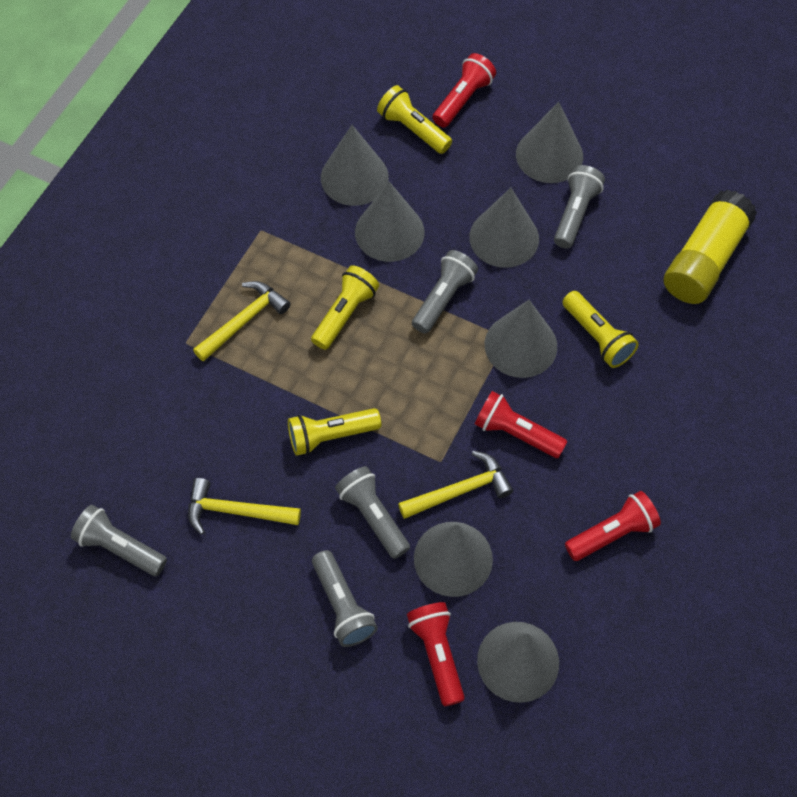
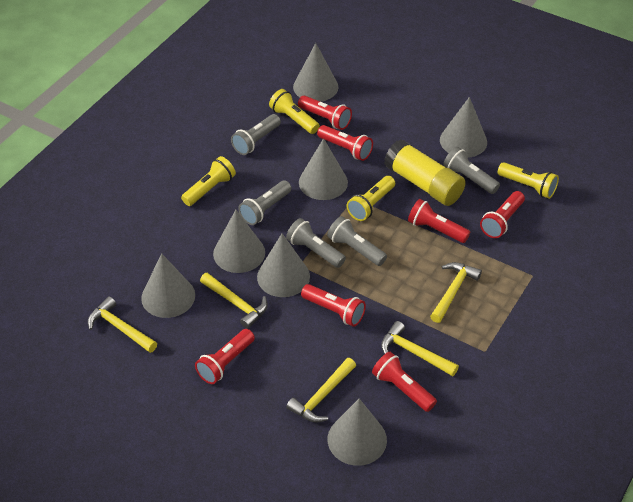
red flashlight: 4 -> 7
yellow hammer: 3 -> 5

